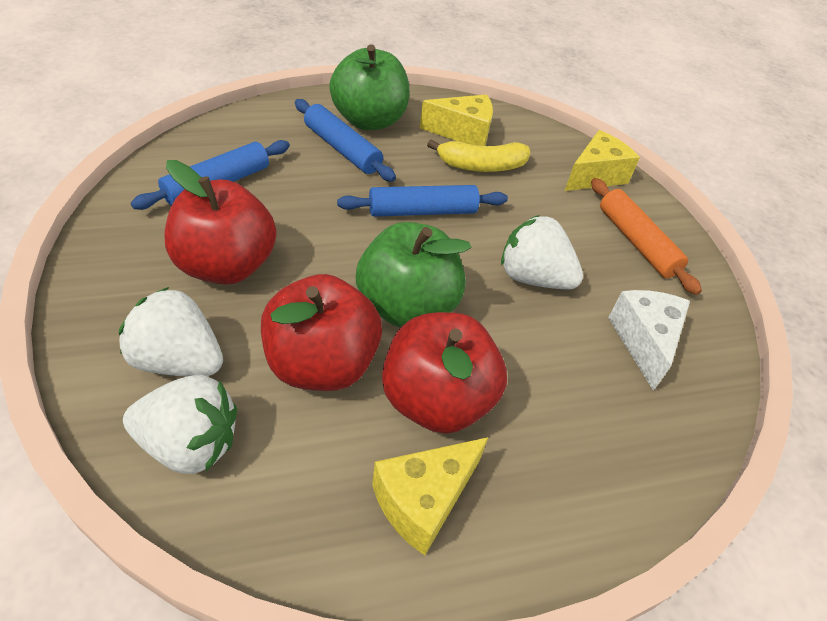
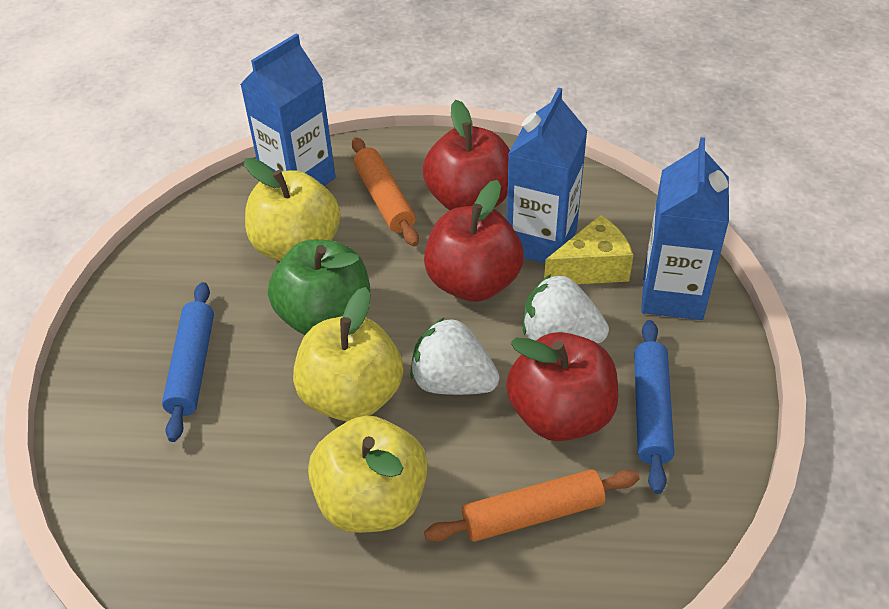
blue carton: 0 -> 3
blue rolling pin: 3 -> 2
green apple: 2 -> 1
orange rolling pin: 1 -> 2
white cheese: 1 -> 0
white strawberry: 3 -> 2
yellow apple: 0 -> 3
yellow banana: 1 -> 0
yellow cheese: 3 -> 1

